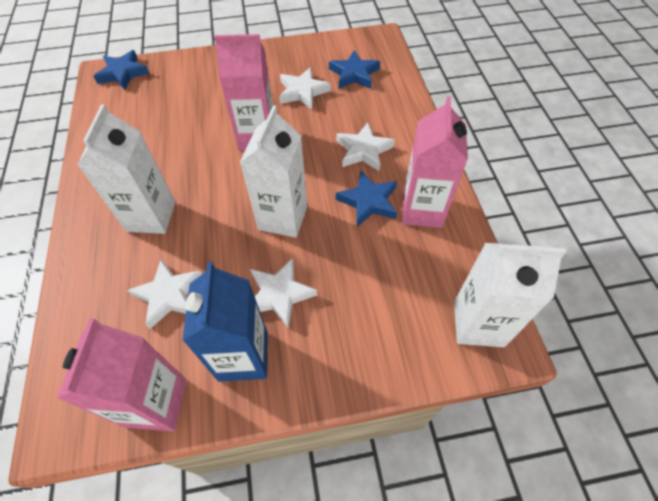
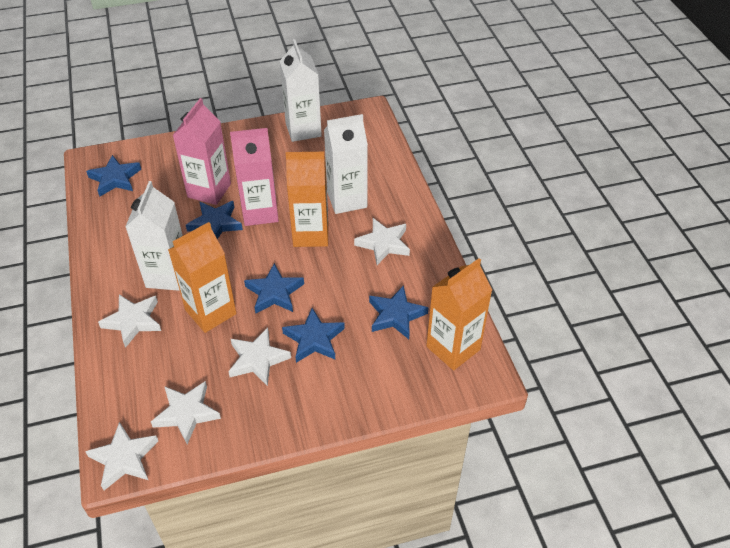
blue carton: 1 -> 0
blue star: 3 -> 5
orange carton: 0 -> 3
pink carton: 3 -> 2
white star: 4 -> 5

